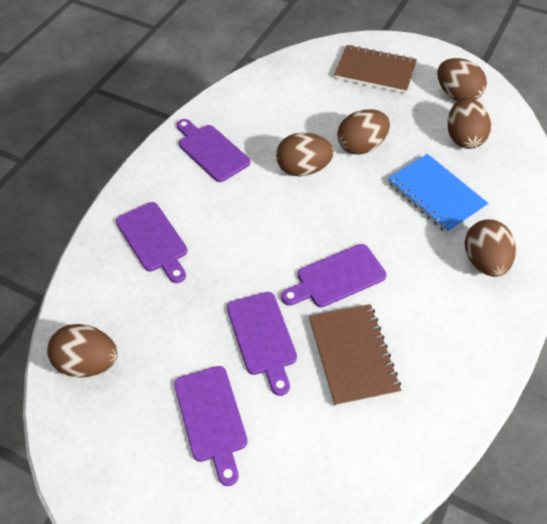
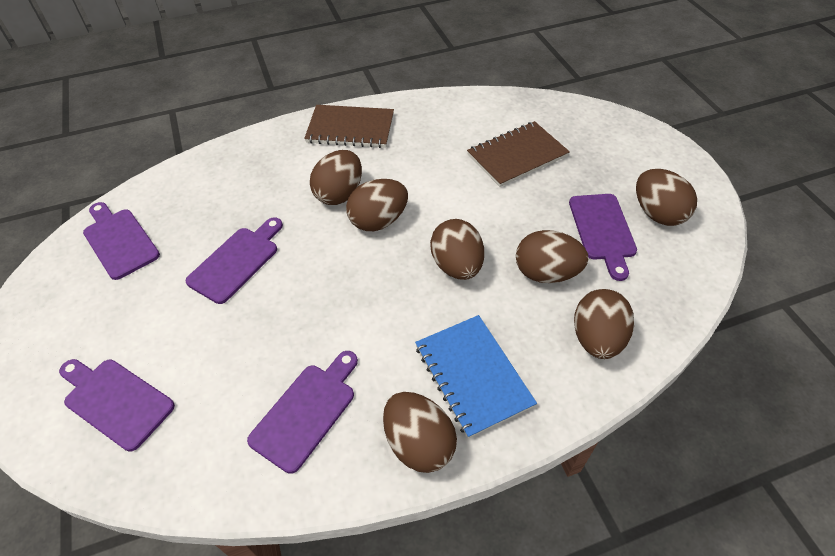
brown egg: 6 -> 7

